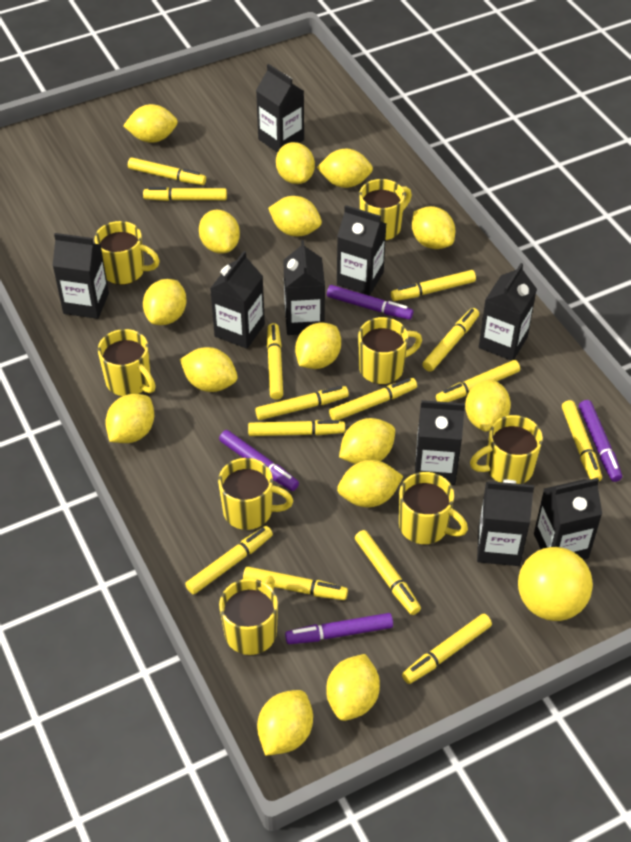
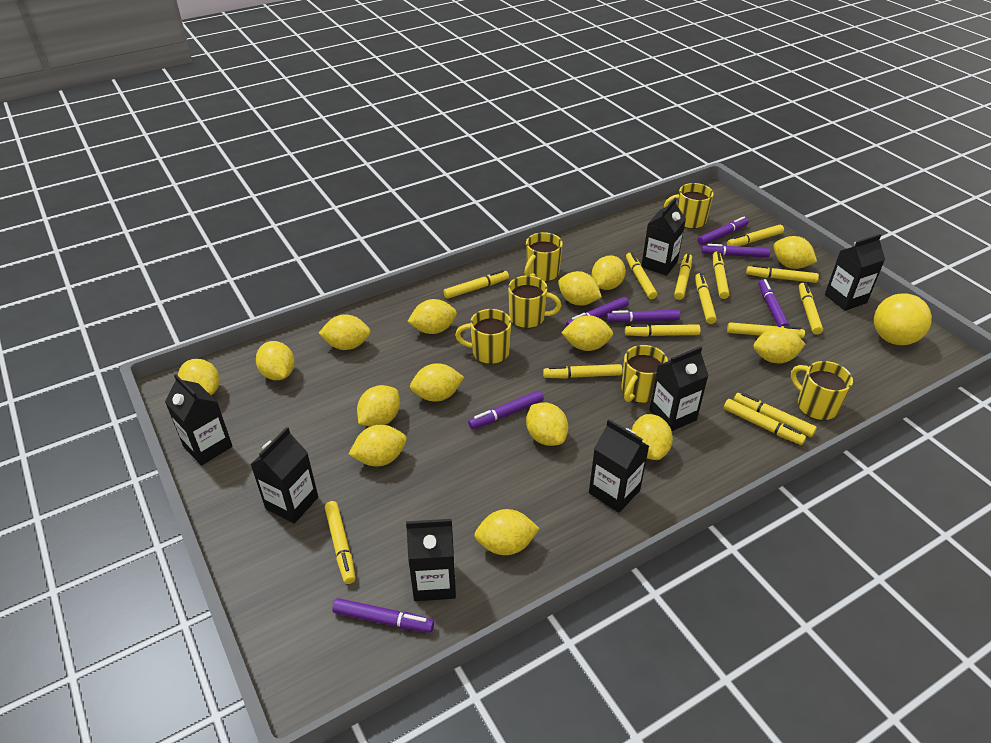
black carton: 9 -> 7
purple marker: 4 -> 7
yellow mug: 8 -> 6

